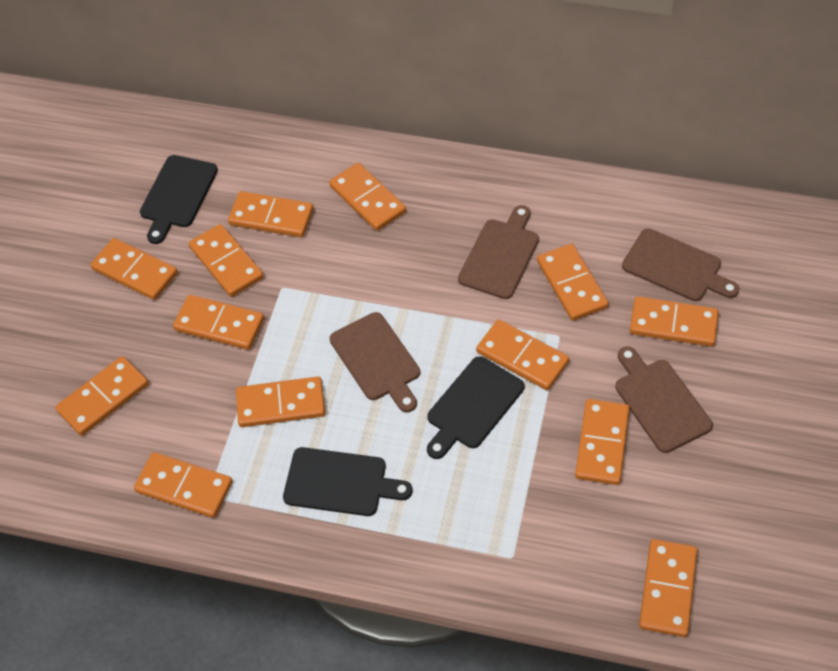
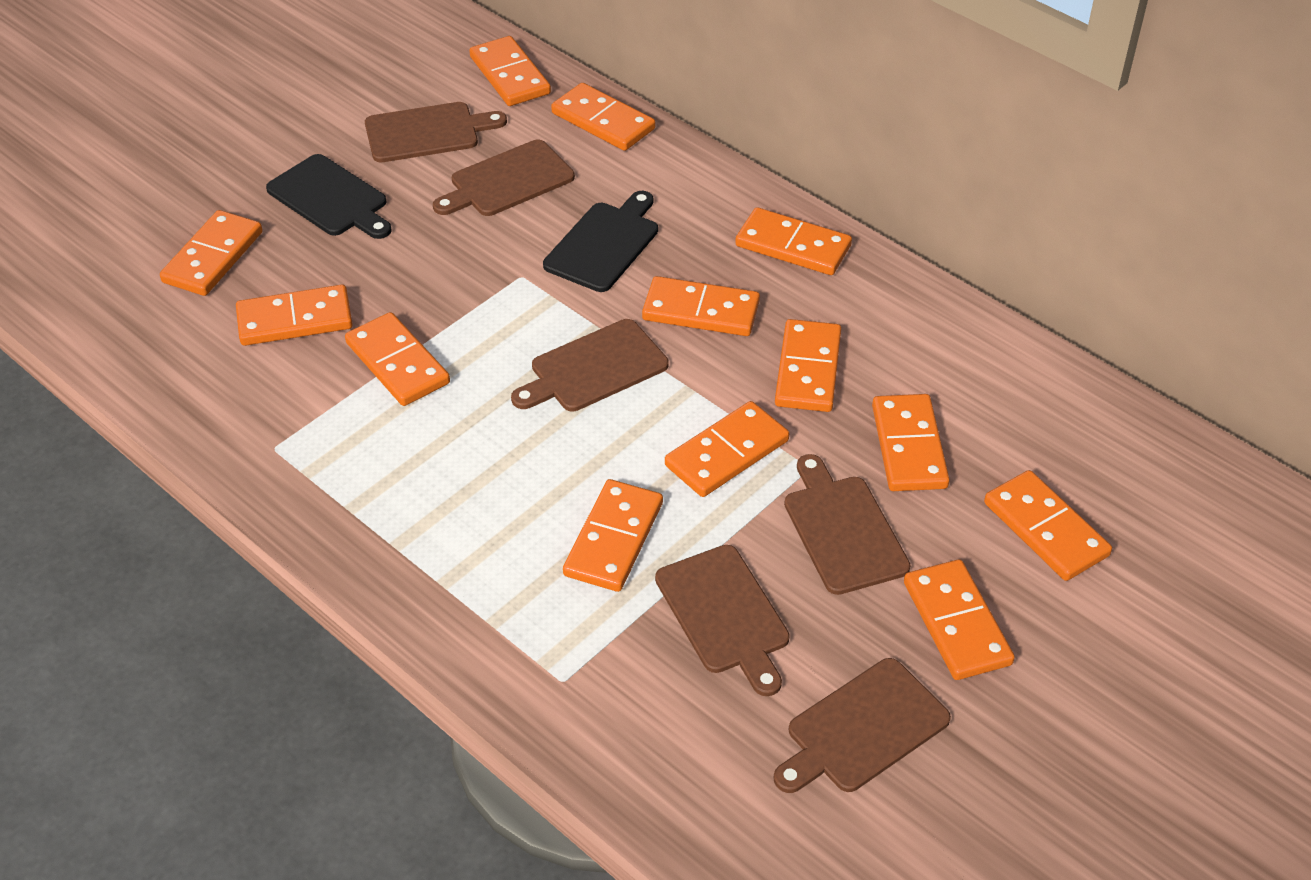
black cutting board: 3 -> 2
brown cutting board: 4 -> 6

